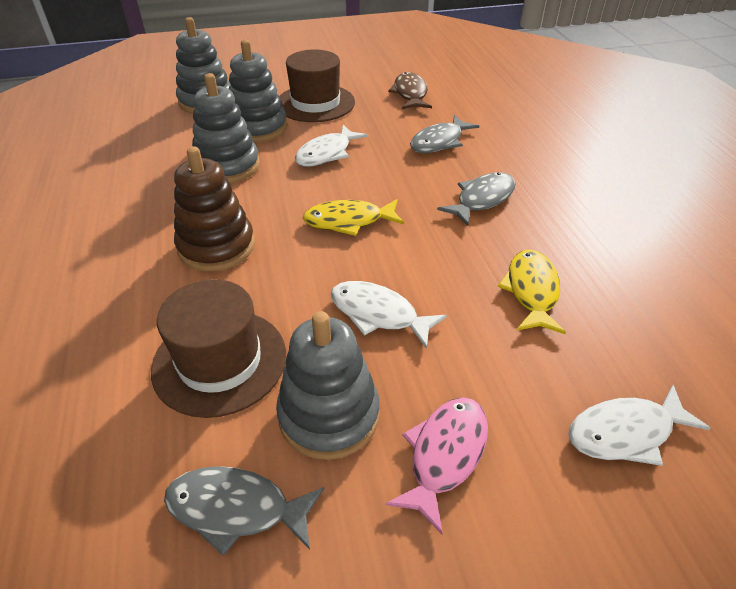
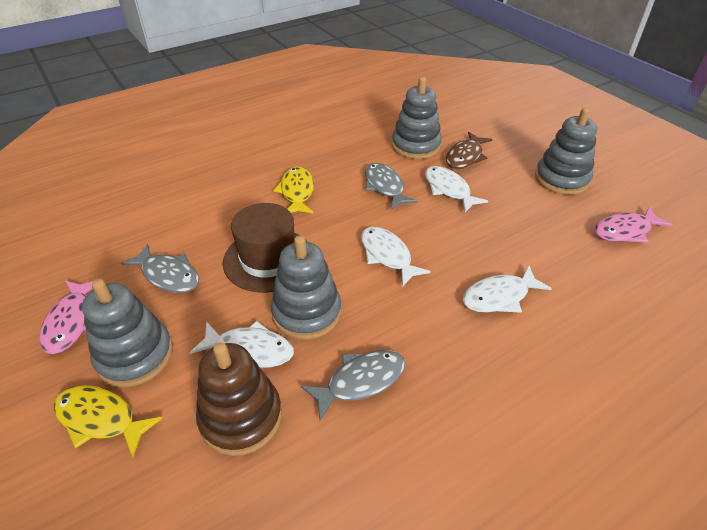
brown hat: 2 -> 1
pink fish: 1 -> 2
white fish: 3 -> 4

